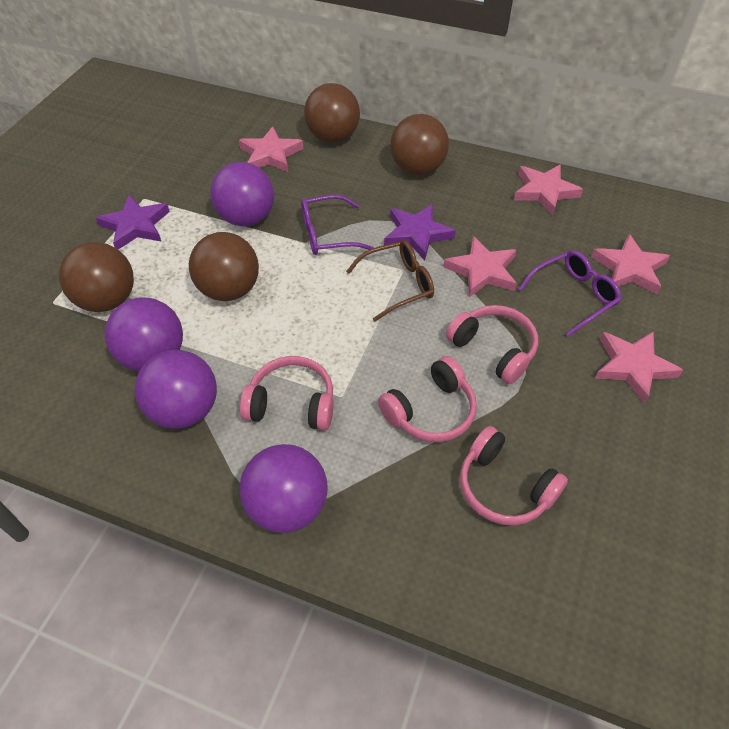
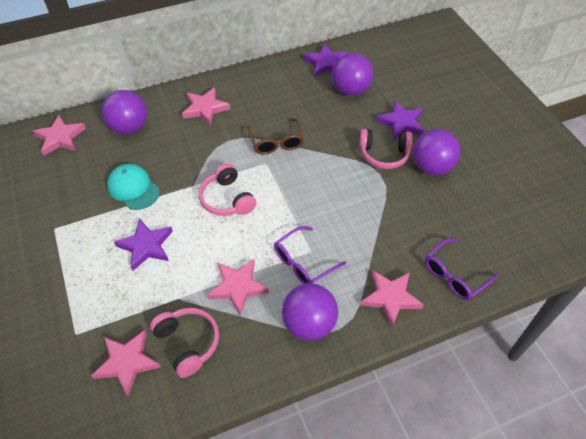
brown ball: 4 -> 0
pink headphones: 4 -> 3
purple star: 2 -> 3
turquoise cap: 0 -> 1

